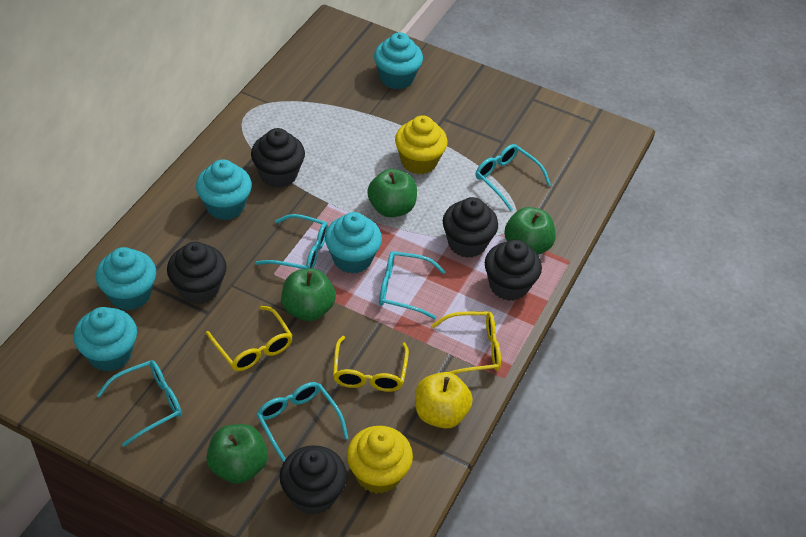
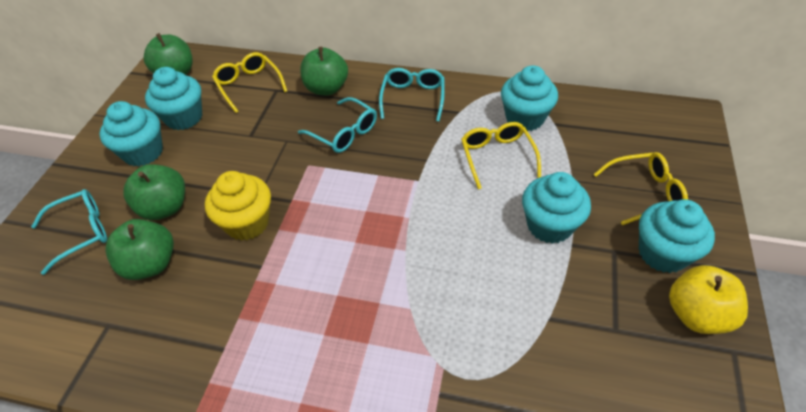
black cupcake: 5 -> 0
turquoise glasses: 5 -> 3
yellow cupcake: 2 -> 1

